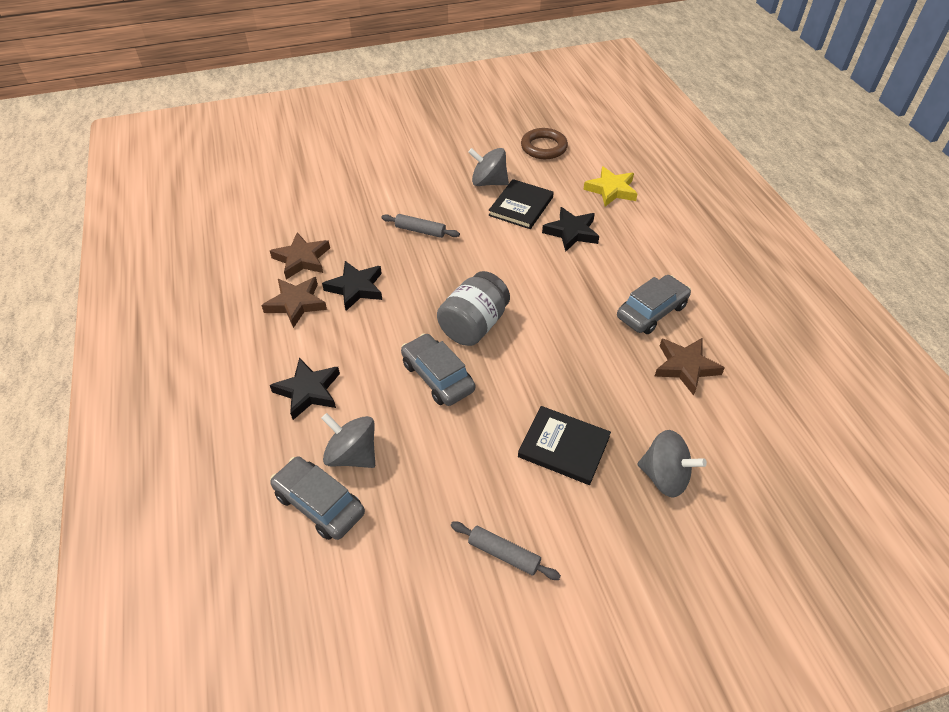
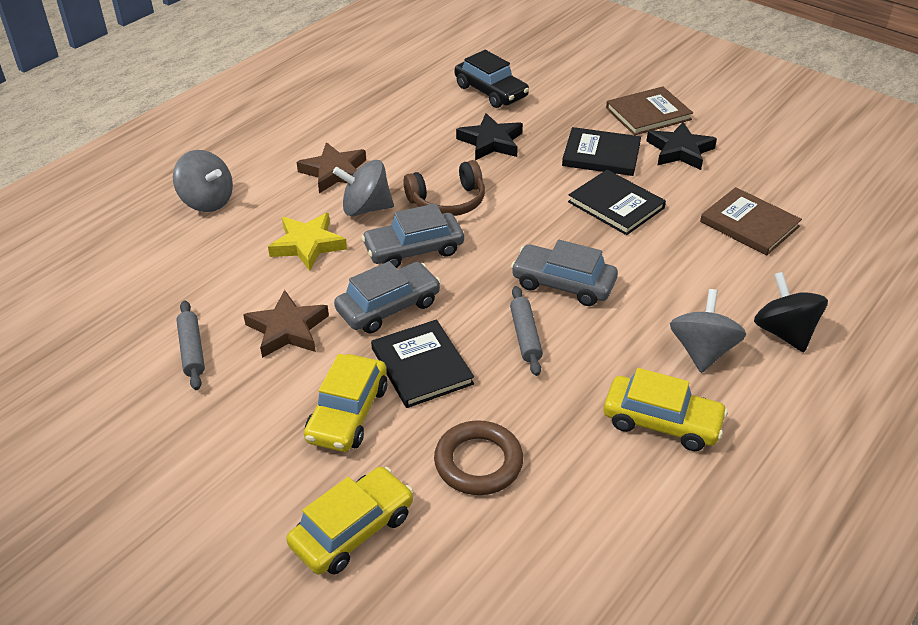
black book: 2 -> 3
black car: 0 -> 1
black spinning top: 0 -> 1
black star: 3 -> 2
brown book: 0 -> 2
brown headphones: 0 -> 1
brown star: 3 -> 2
grey jar: 1 -> 0
yellow car: 0 -> 3

